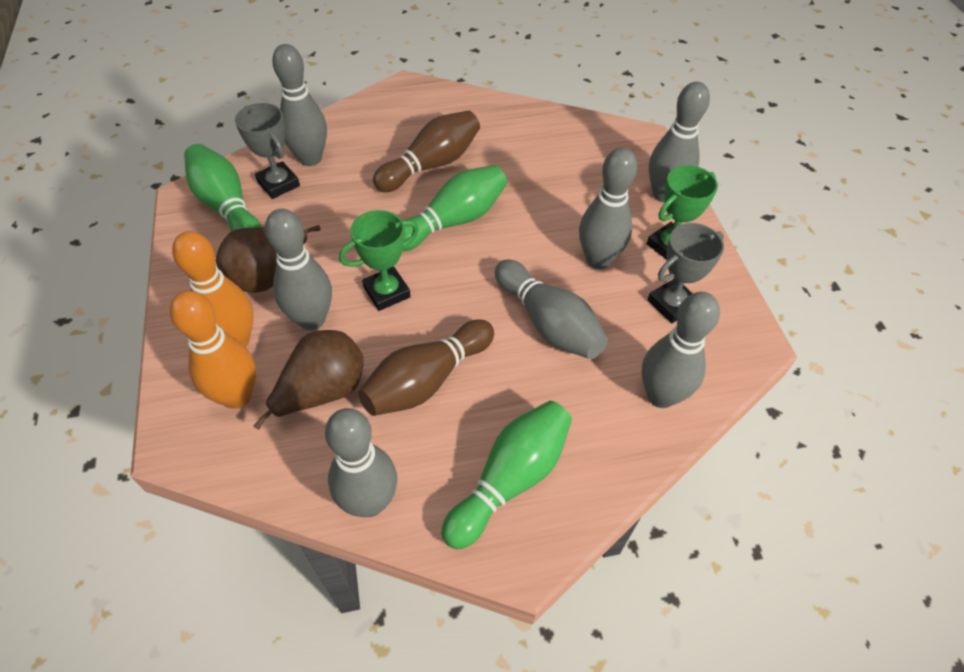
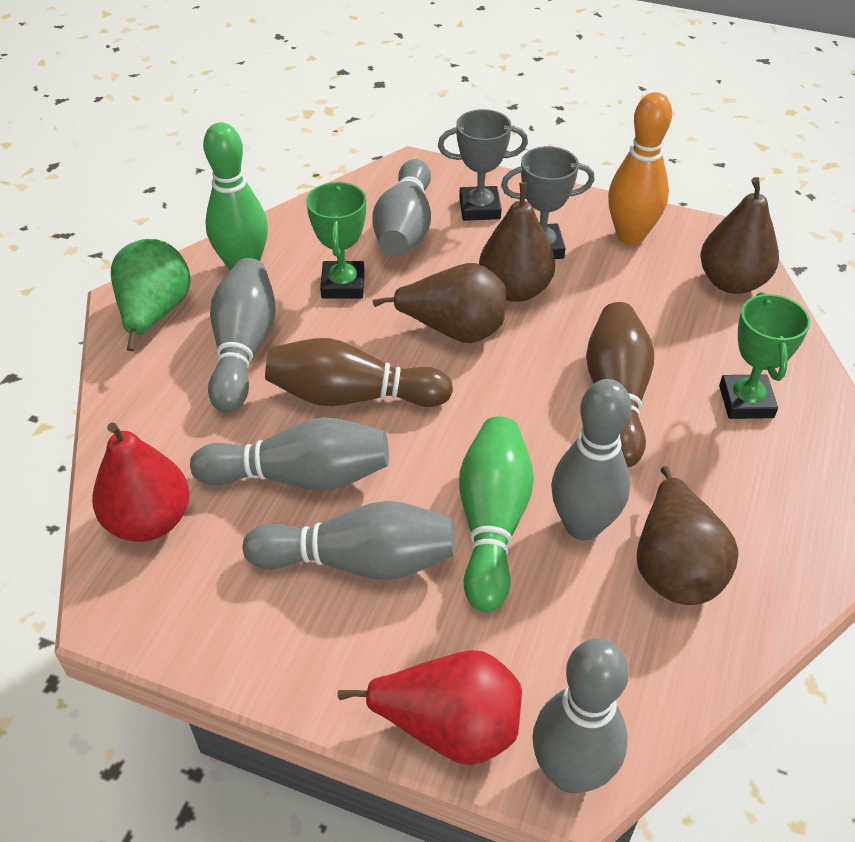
brown pear: 2 -> 4
green bowling pin: 3 -> 2
green pear: 0 -> 1
grey bowling pin: 7 -> 6
orange bowling pin: 2 -> 1
red pear: 0 -> 2

